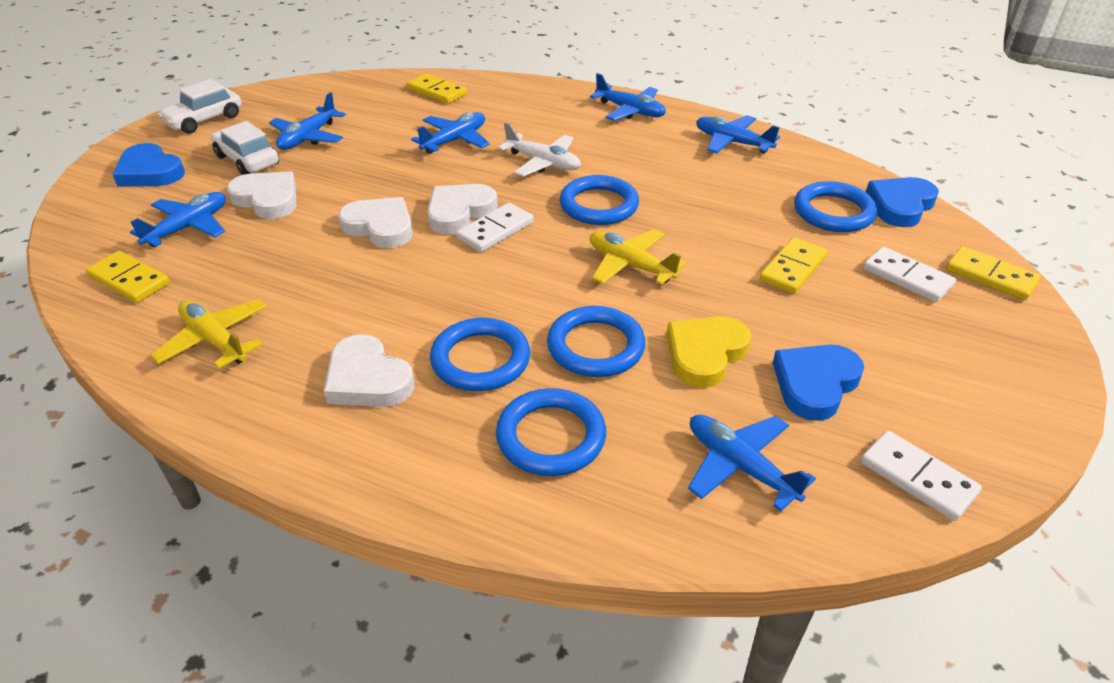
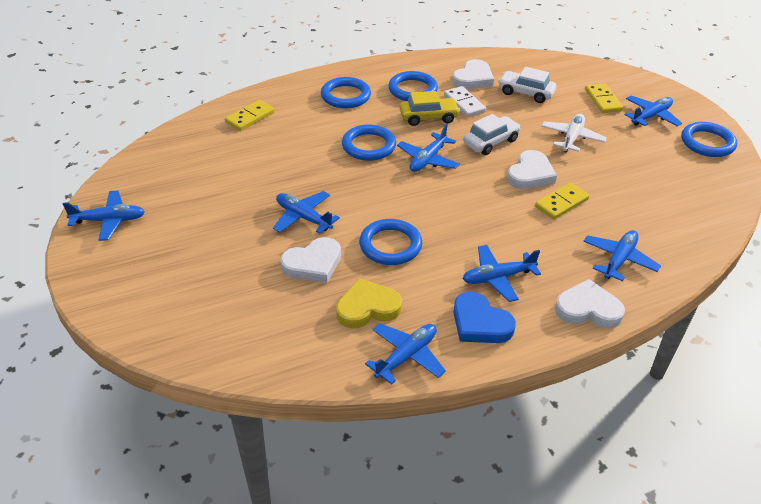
blue heart: 3 -> 1
blue plane: 6 -> 7
white domino: 3 -> 1
yellow car: 0 -> 1
yellow domino: 4 -> 3
yellow plane: 2 -> 0

